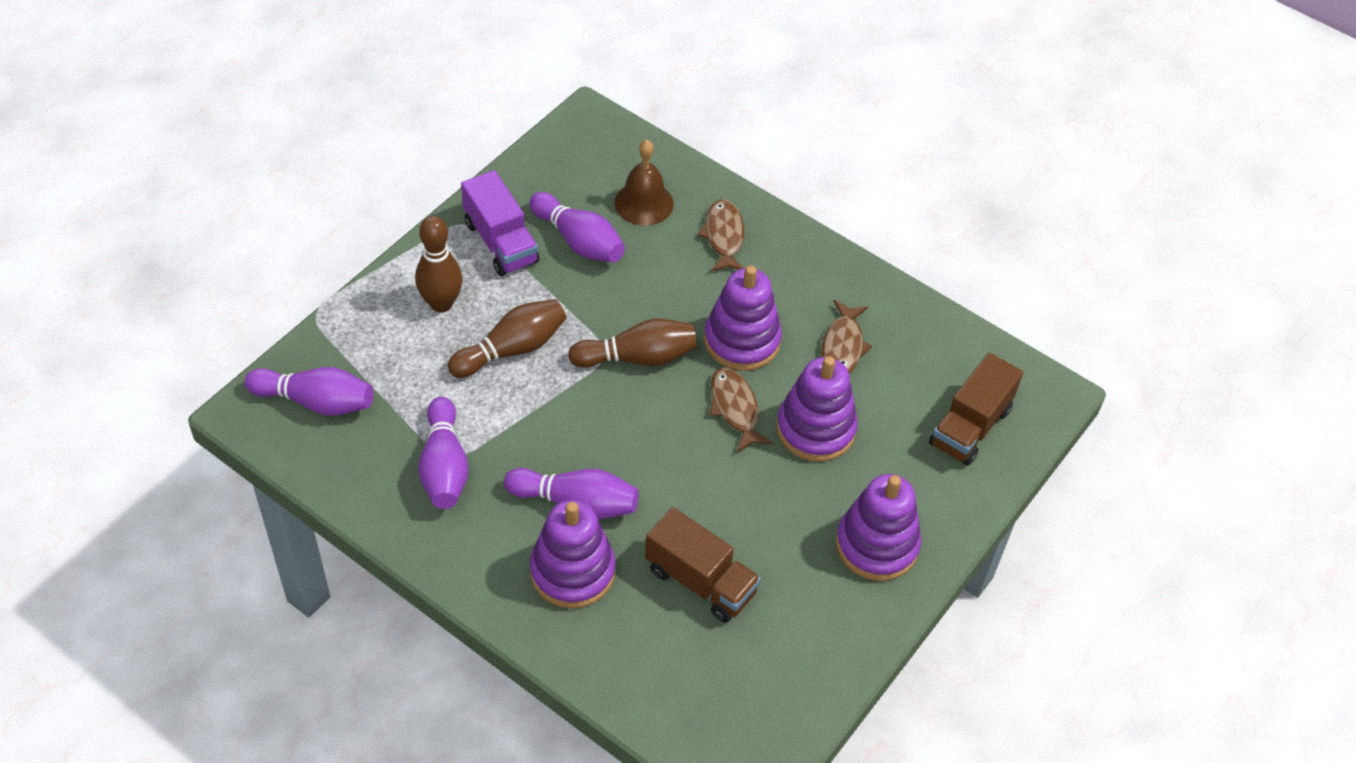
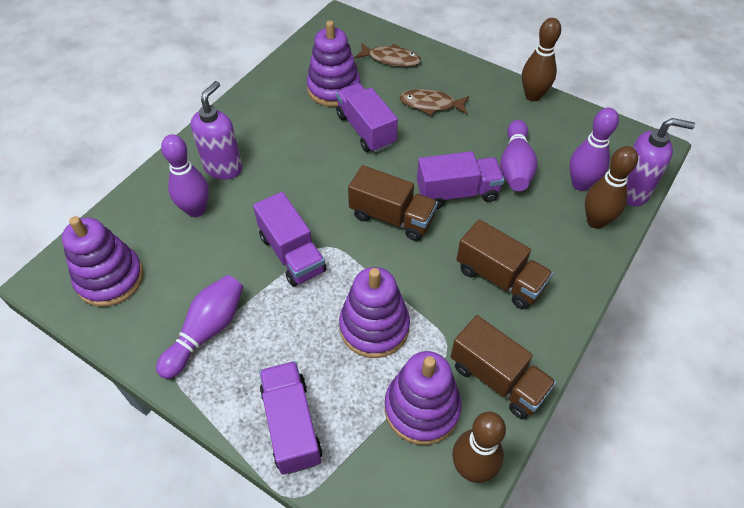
brown bell: 1 -> 0
brown fish: 3 -> 2
brown truck: 2 -> 3
purple soap dispenser: 0 -> 2
purple truck: 1 -> 4

